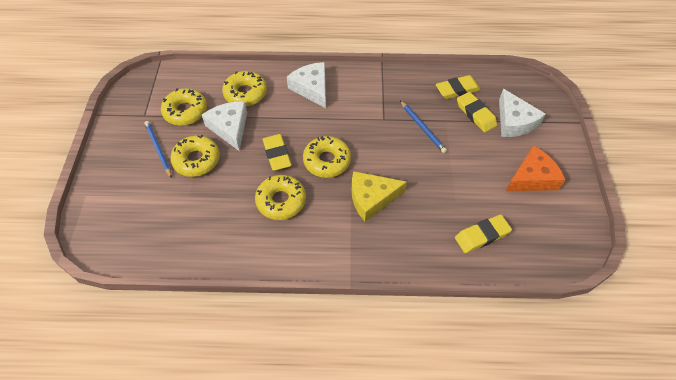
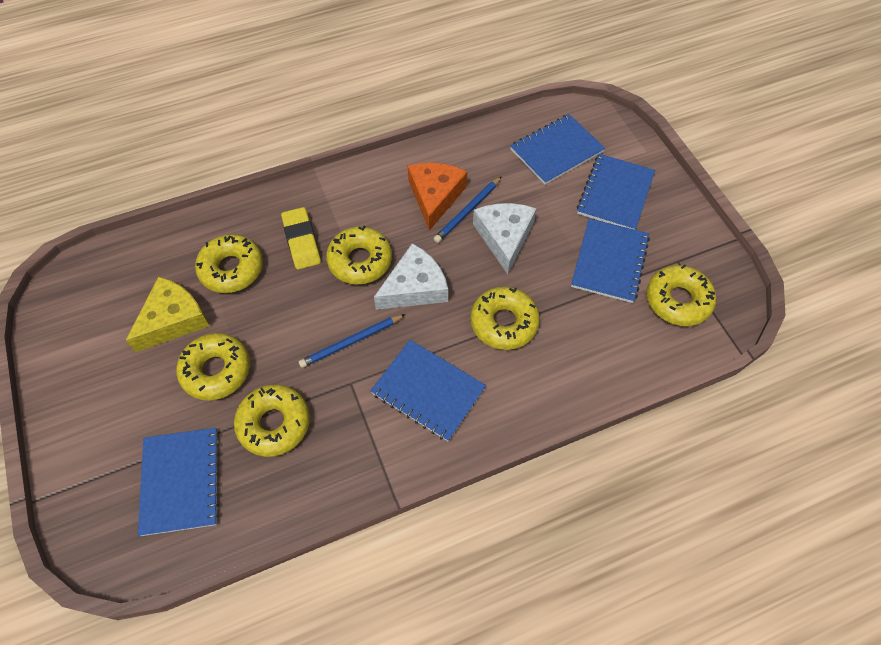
blue notebook: 0 -> 5
white cheese: 3 -> 2
yellow donut: 5 -> 6
yellow eraser: 4 -> 1

